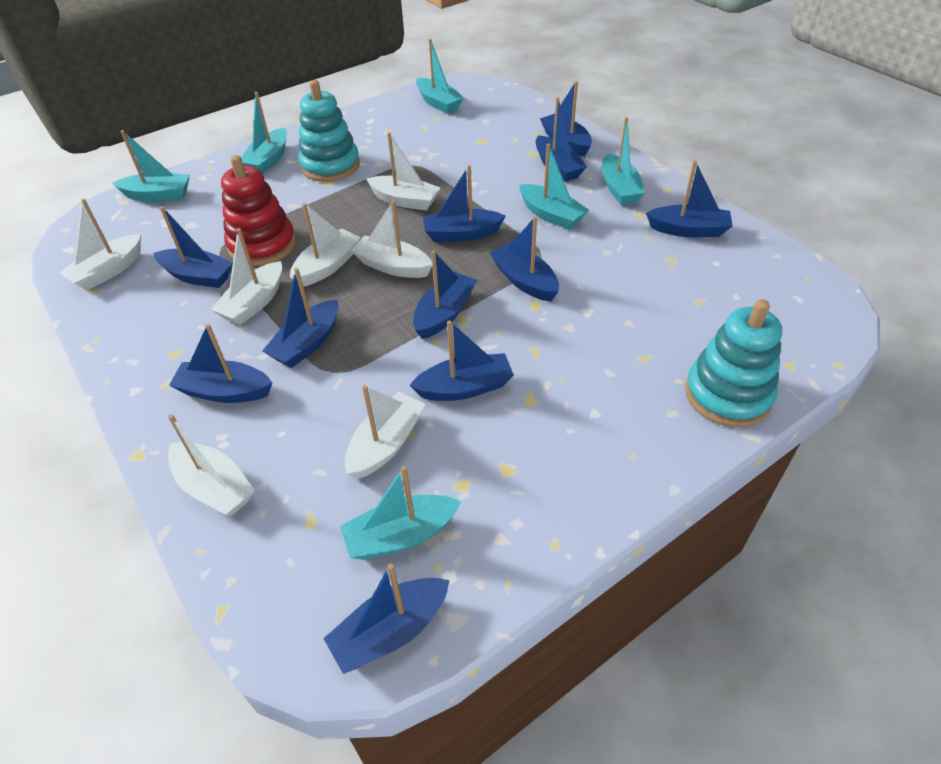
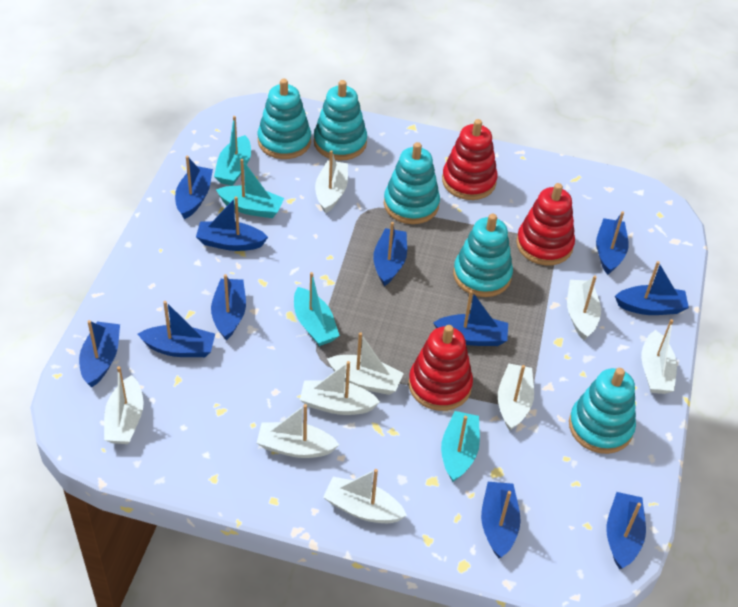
red stacking toy: 1 -> 3
turquoise boat: 6 -> 4
turquoise stacking toy: 2 -> 5
white boat: 7 -> 9

